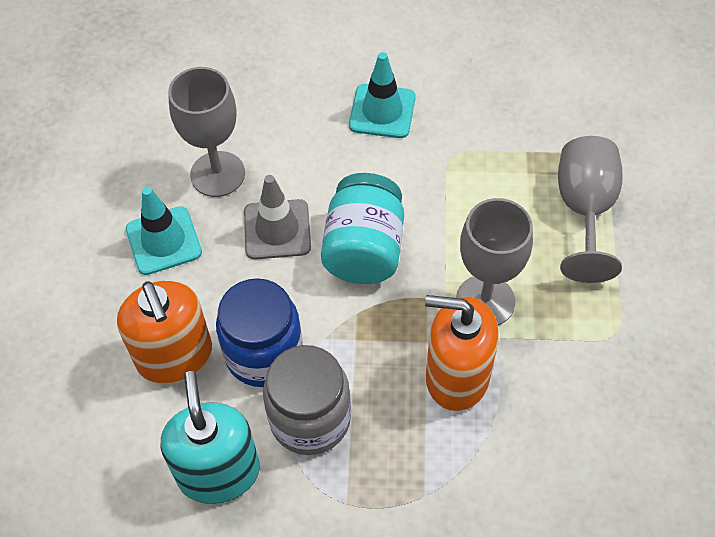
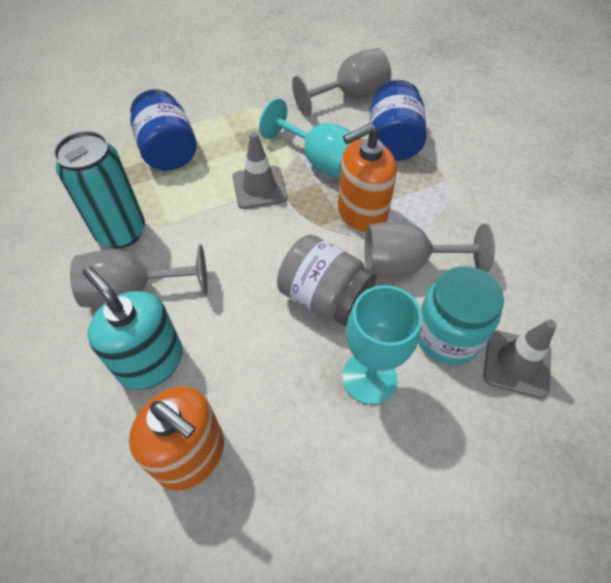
blue jar: 1 -> 2
grey traffic cone: 1 -> 2
turquoise can: 0 -> 1
turquoise goblet: 0 -> 2
turquoise traffic cone: 2 -> 0

